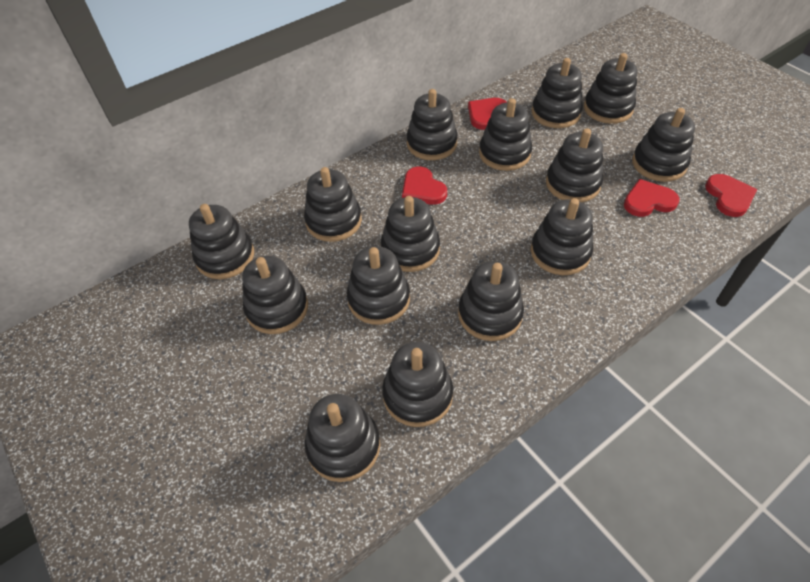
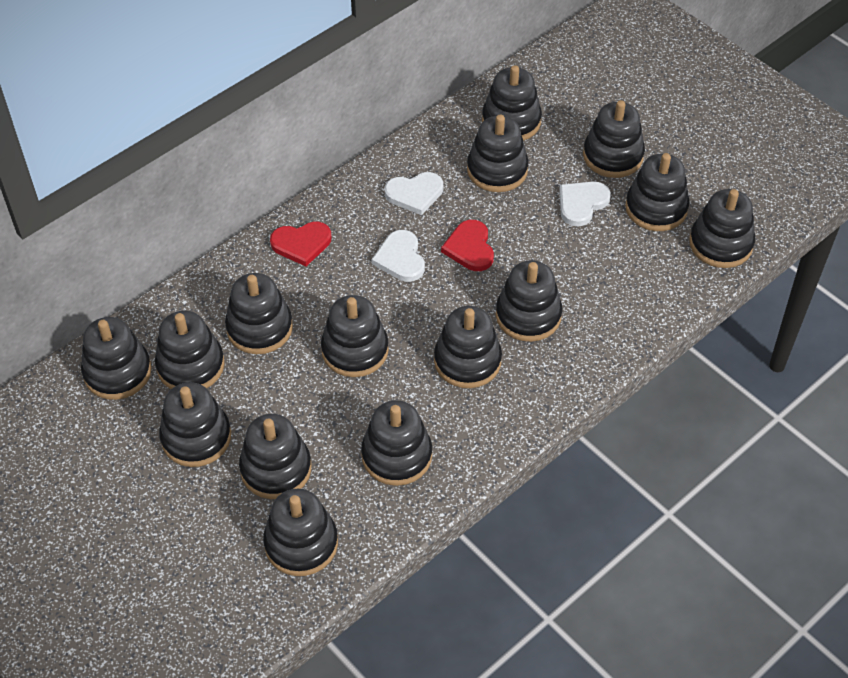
red heart: 4 -> 2
white heart: 0 -> 3

